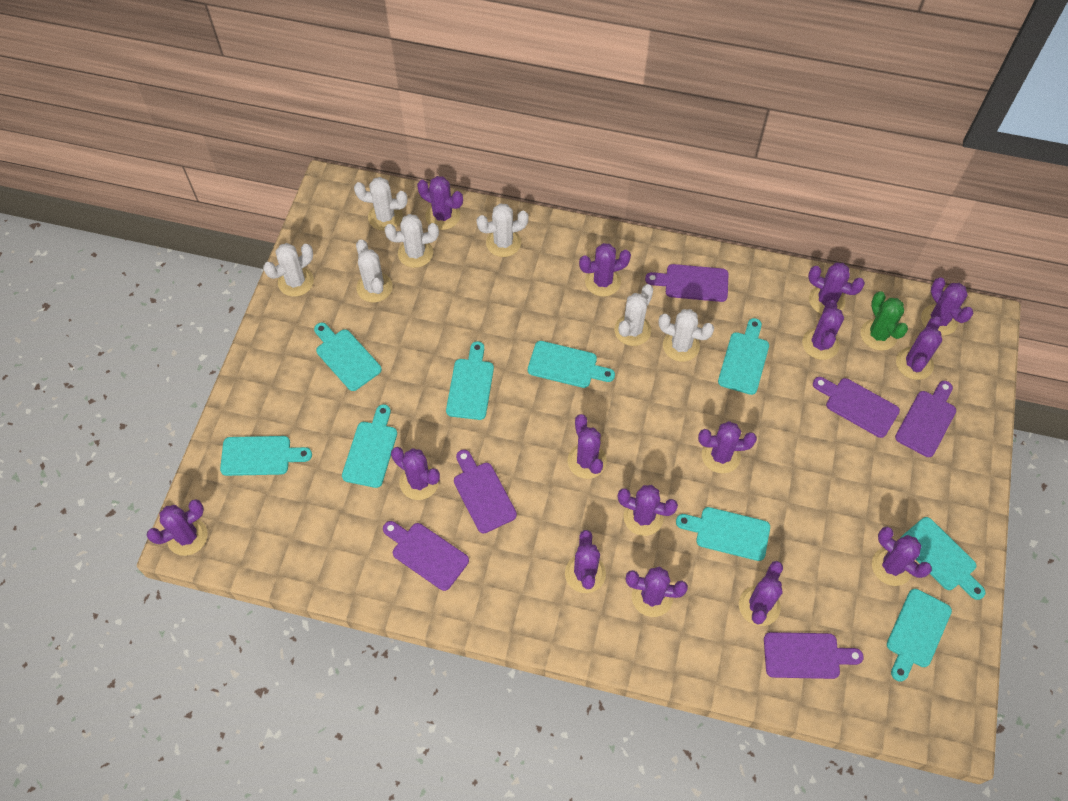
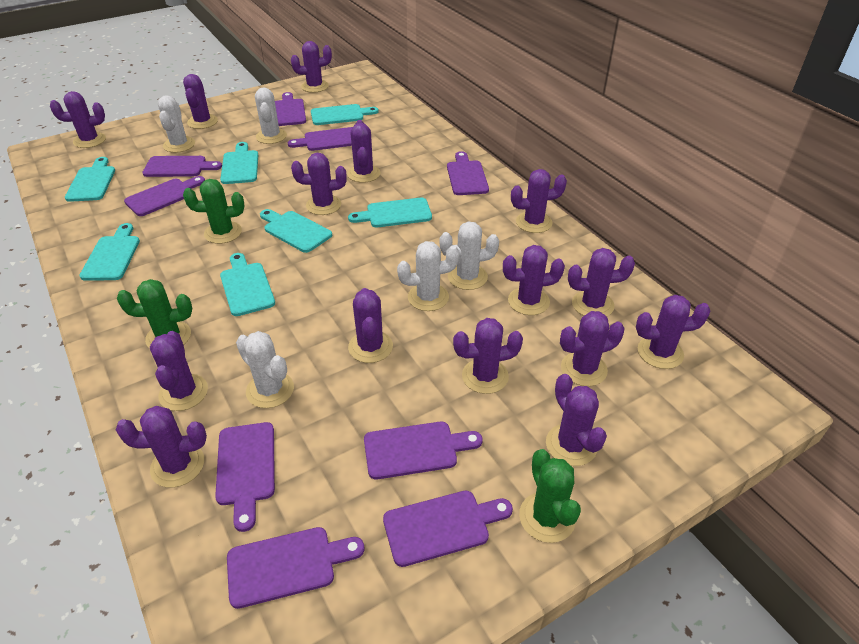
green cactus: 1 -> 3
purple cutting board: 6 -> 9
turquoise cutting board: 9 -> 7
white cactus: 7 -> 5

